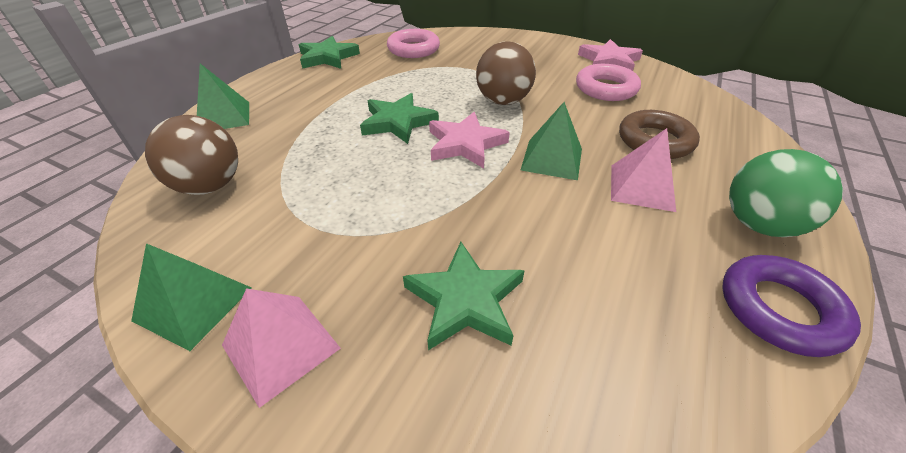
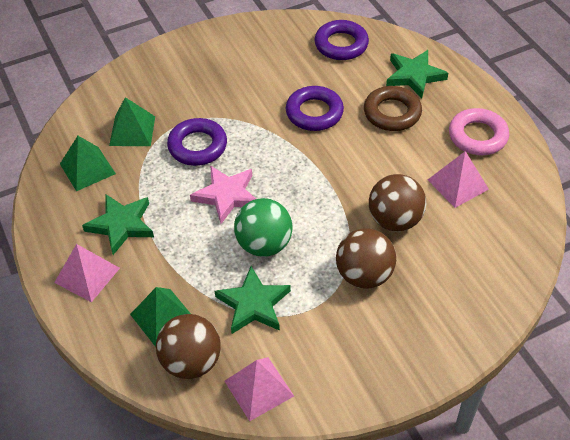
brown ball: 2 -> 3
pink pyramid: 2 -> 3
pink ring: 2 -> 1
pink star: 2 -> 1
purple ring: 1 -> 3

